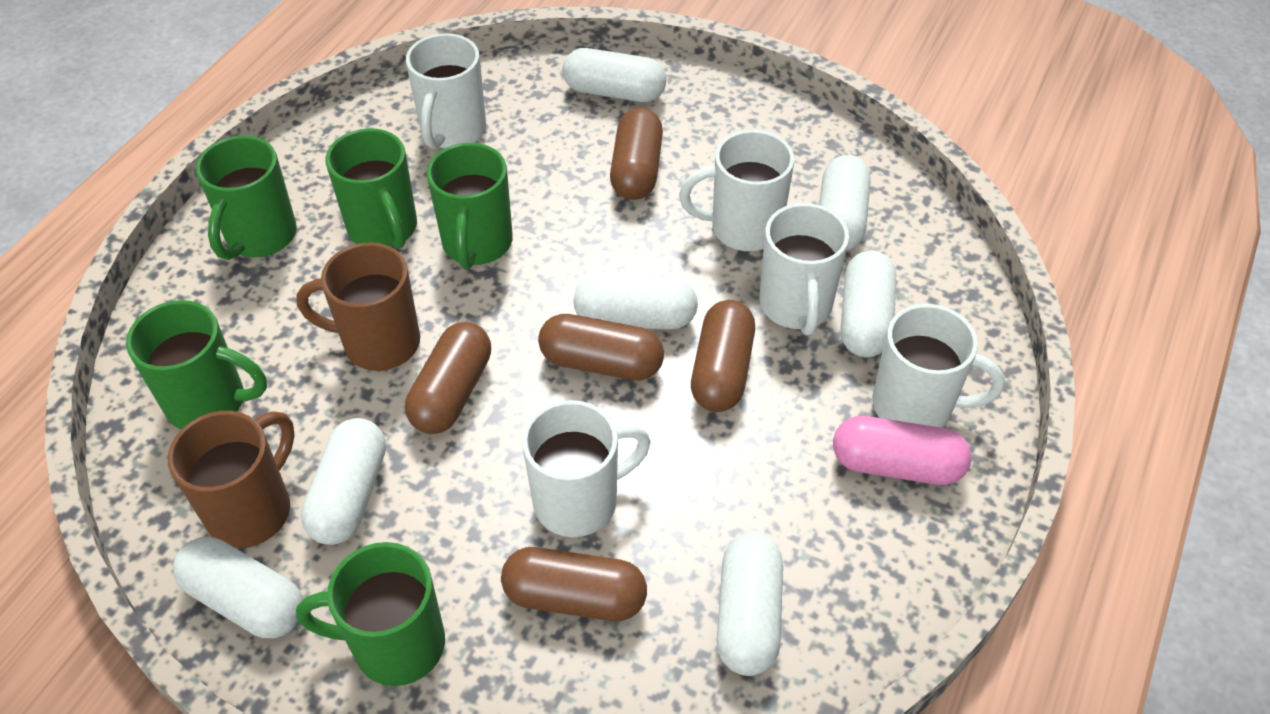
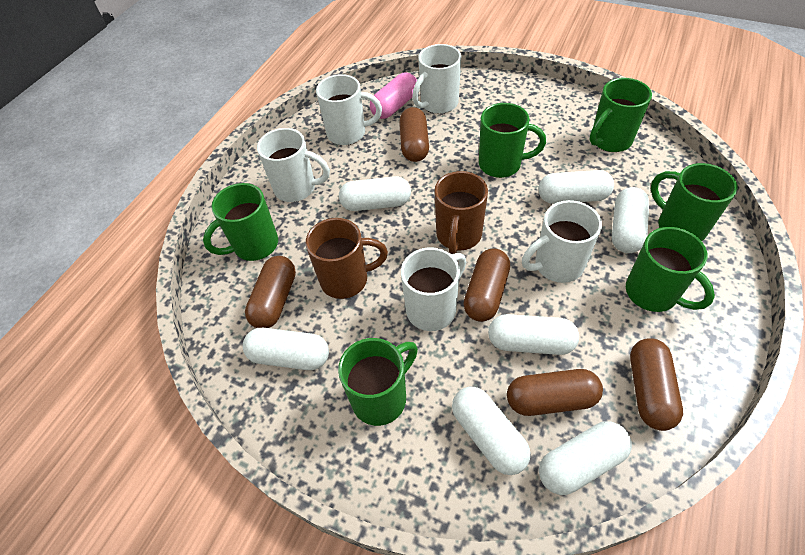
green mug: 5 -> 6

